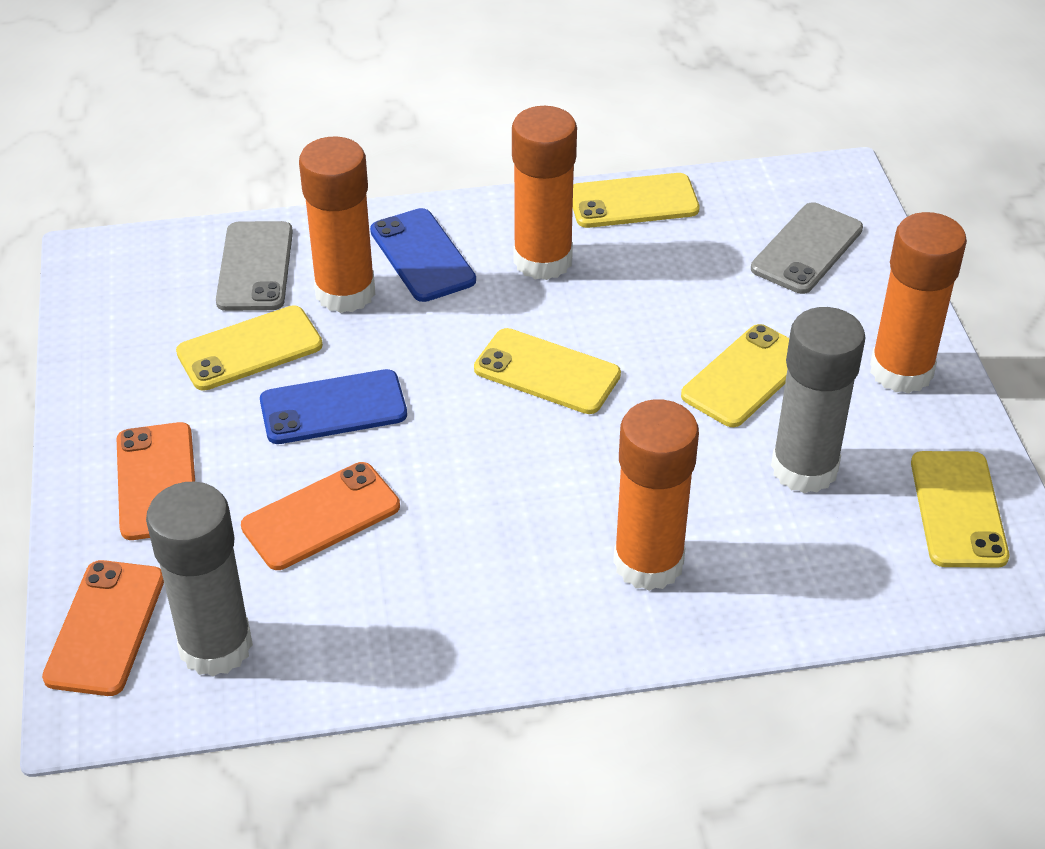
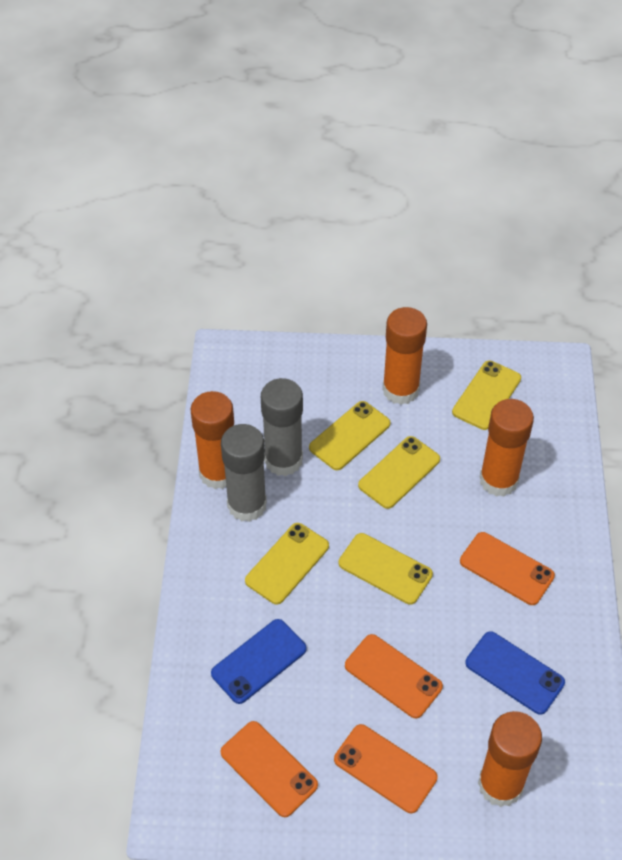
grey phone: 2 -> 0
orange phone: 3 -> 4

